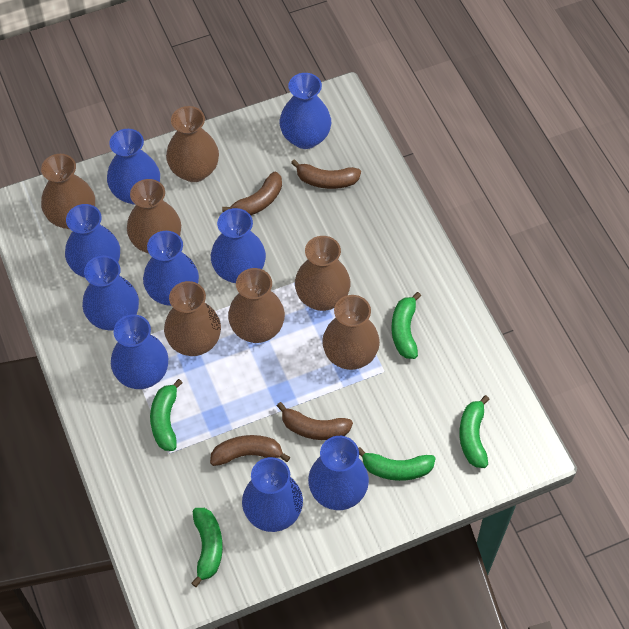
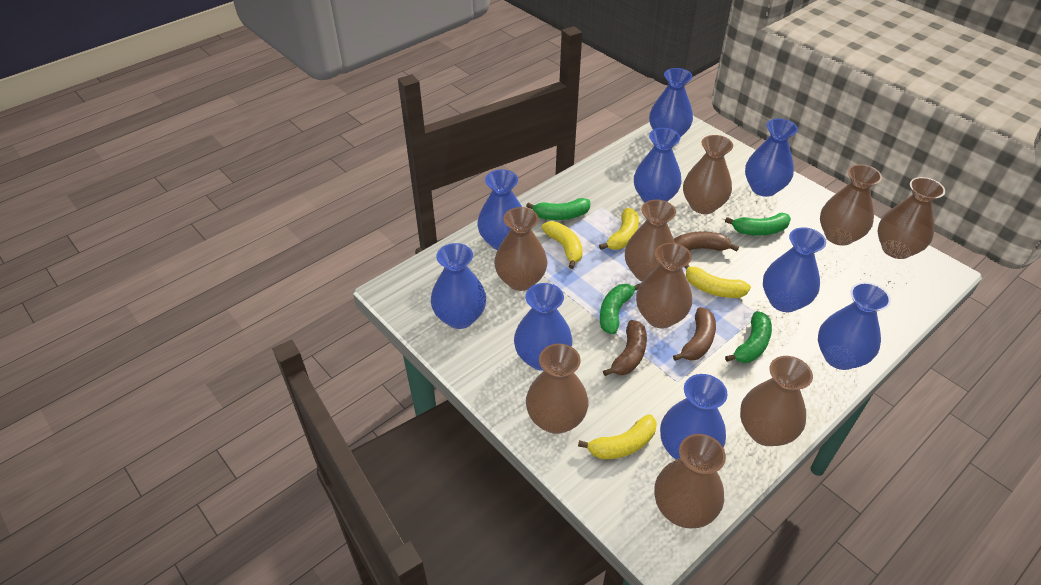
brown banana: 4 -> 3
brown vase: 7 -> 9
green banana: 5 -> 4
yellow banana: 0 -> 4

